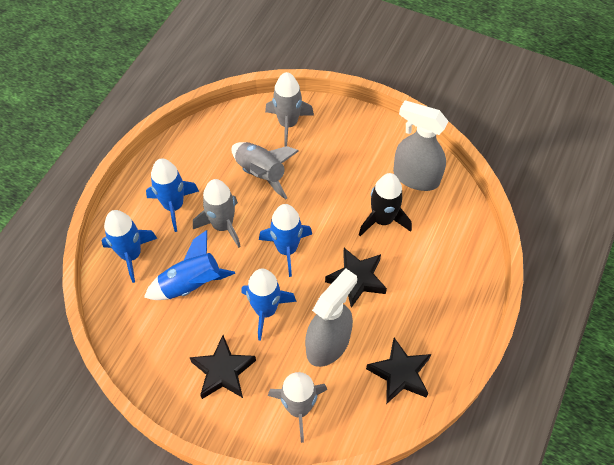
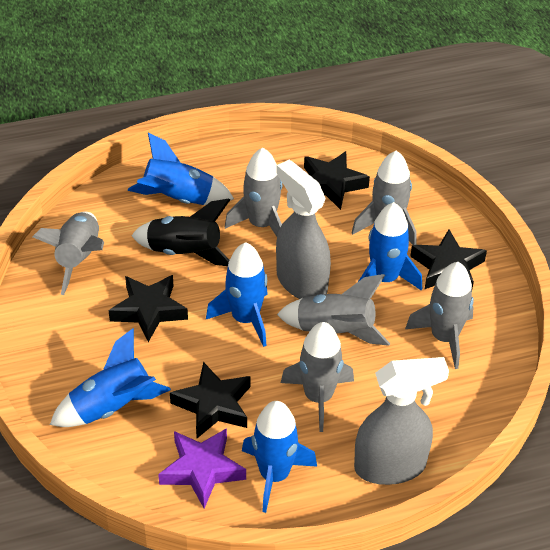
black star: 3 -> 4
grey rocket: 4 -> 6
purple star: 0 -> 1

